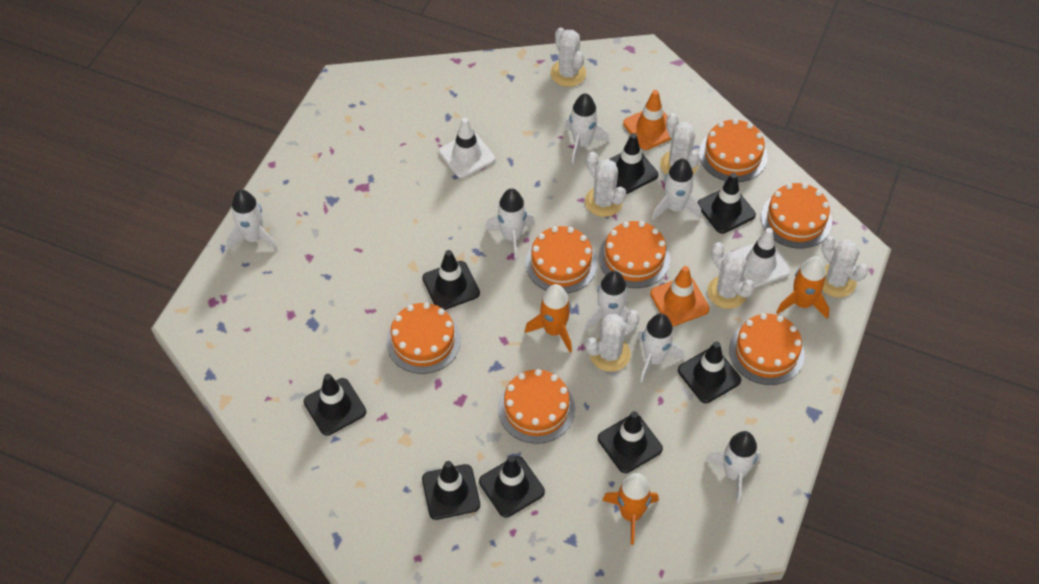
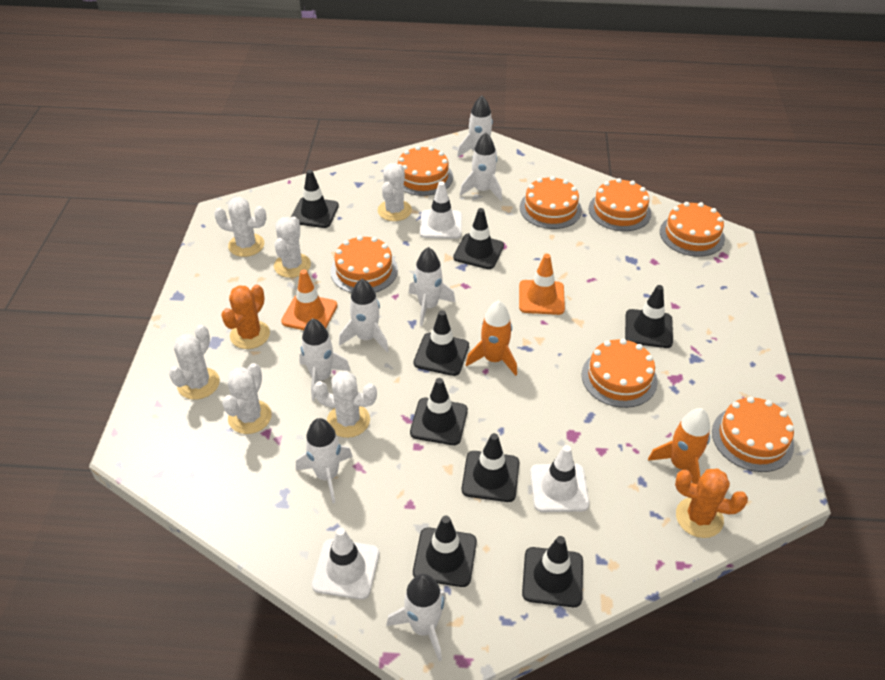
orange cactus: 0 -> 2
orange rocket: 3 -> 2
white traffic cone: 2 -> 3

